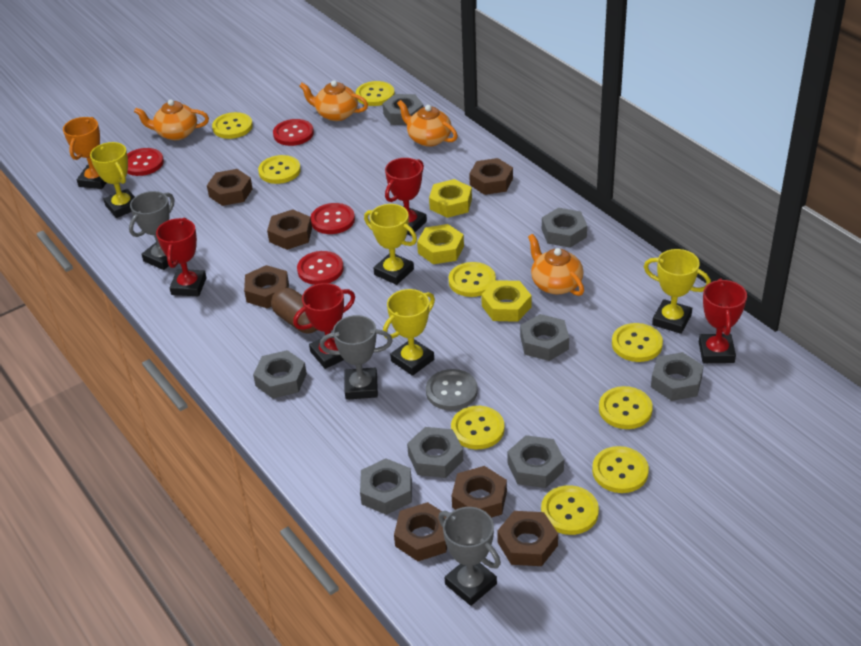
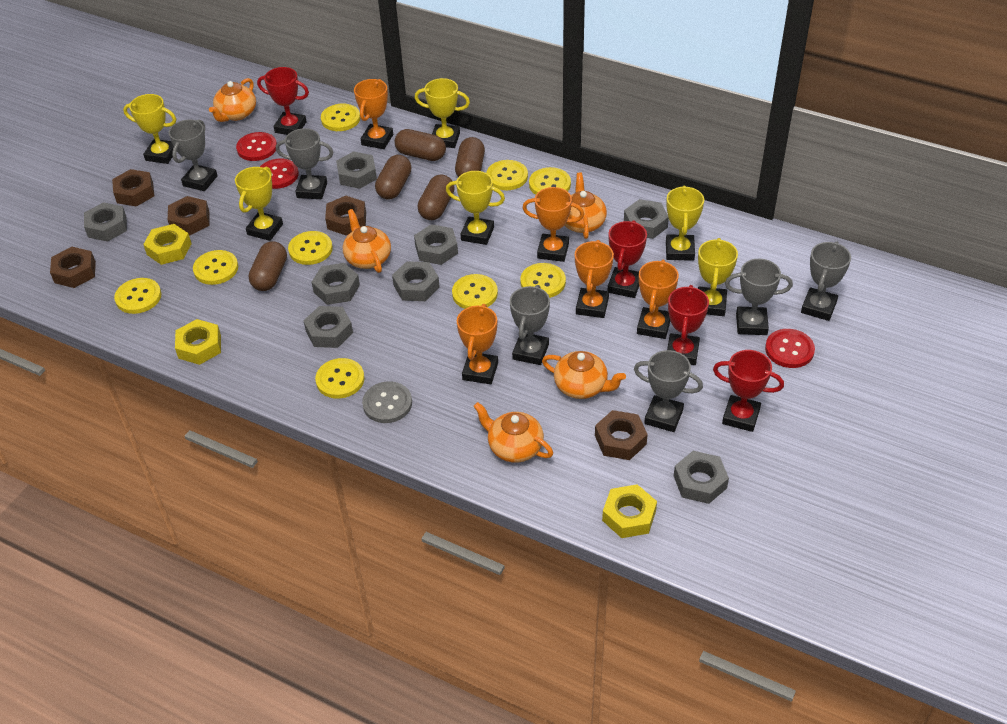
brown capsule: 1 -> 5
brown nut: 7 -> 5
grey trophy: 3 -> 6
orange teapot: 4 -> 5
orange trophy: 1 -> 5
red button: 4 -> 3
yellow trophy: 4 -> 6

